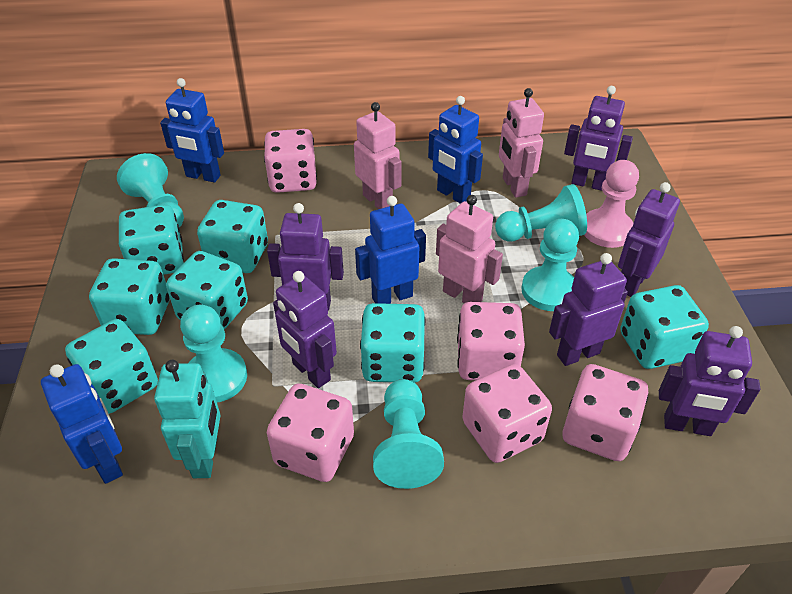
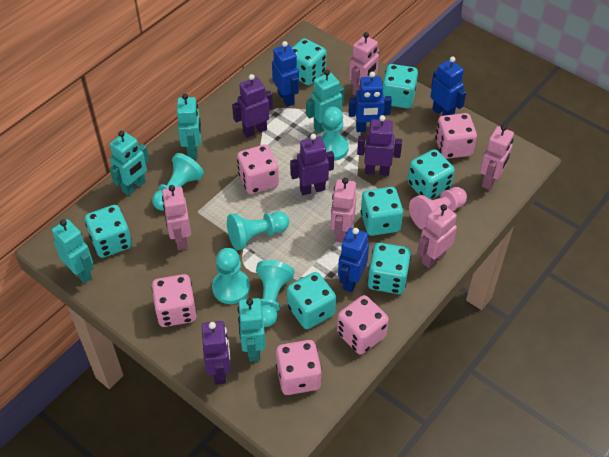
pink robot: 3 -> 5
purple robot: 6 -> 4
turquoise robot: 1 -> 5

